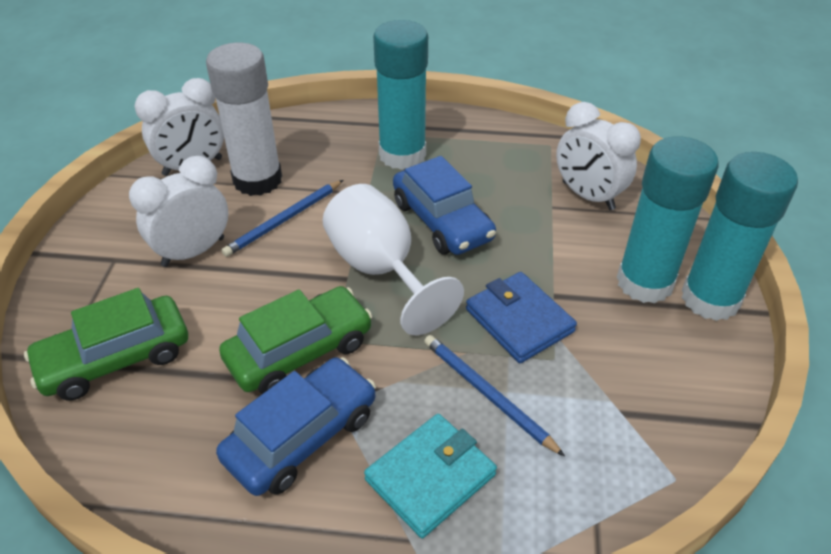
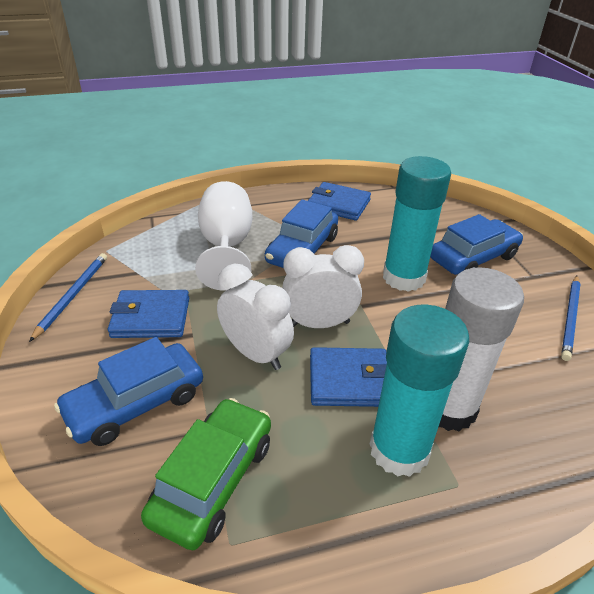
blue car: 2 -> 3
blue wallet: 1 -> 3
green car: 2 -> 1
turquoise glue stick: 3 -> 2
turquoise wallet: 1 -> 0
white clock: 3 -> 2

